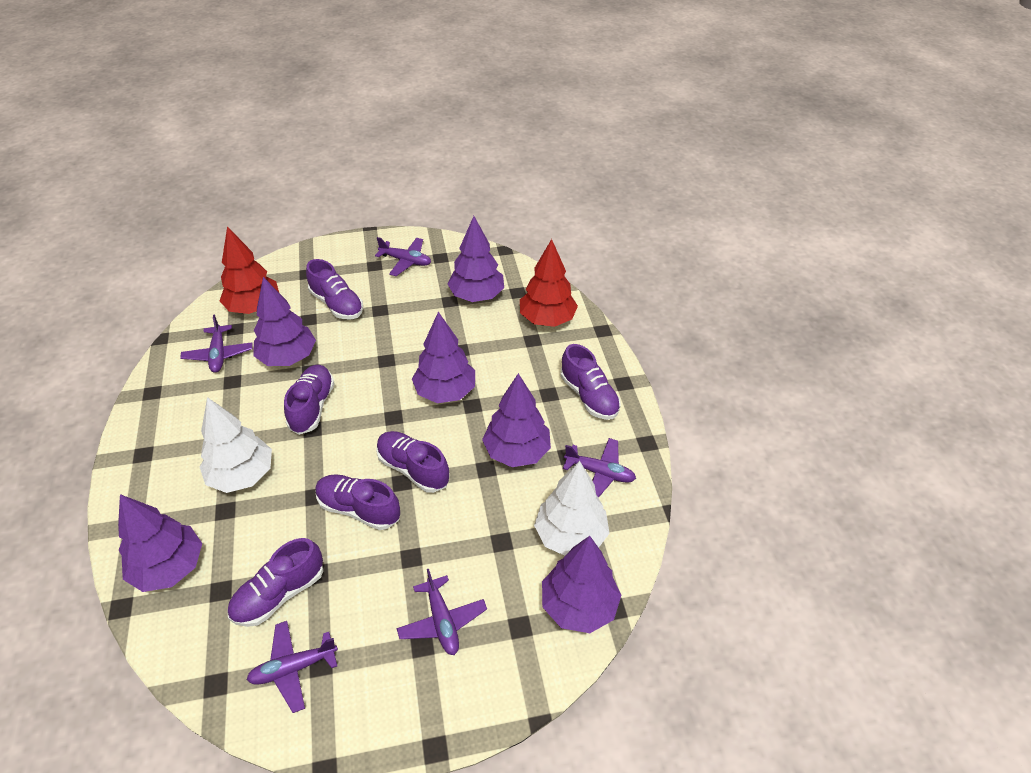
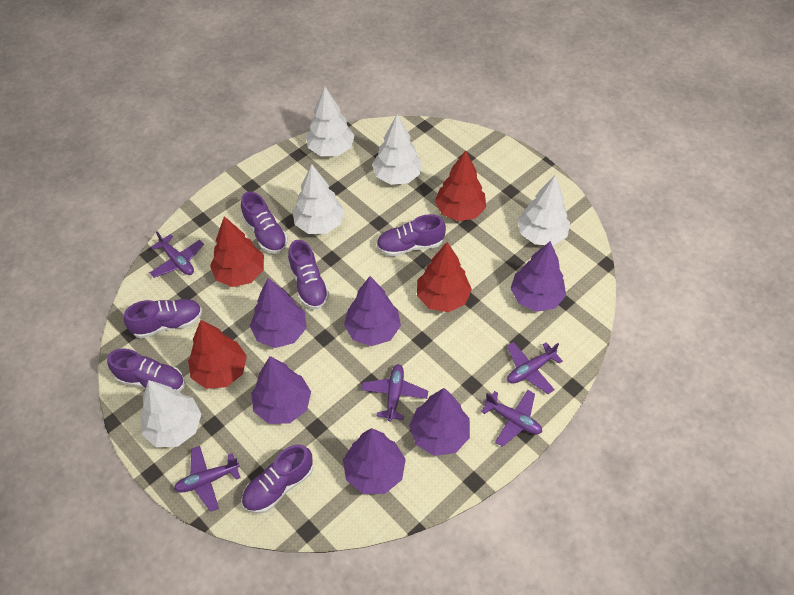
red tree: 2 -> 4
white tree: 2 -> 5

